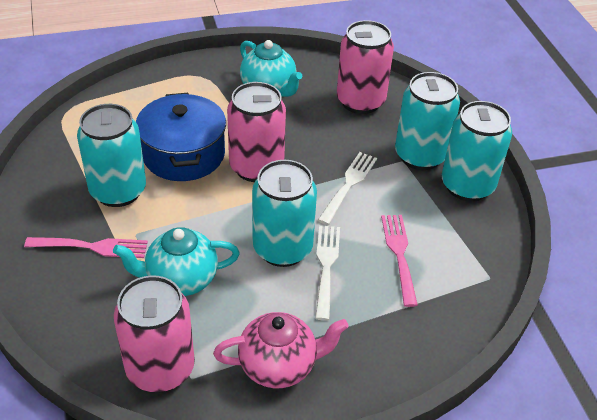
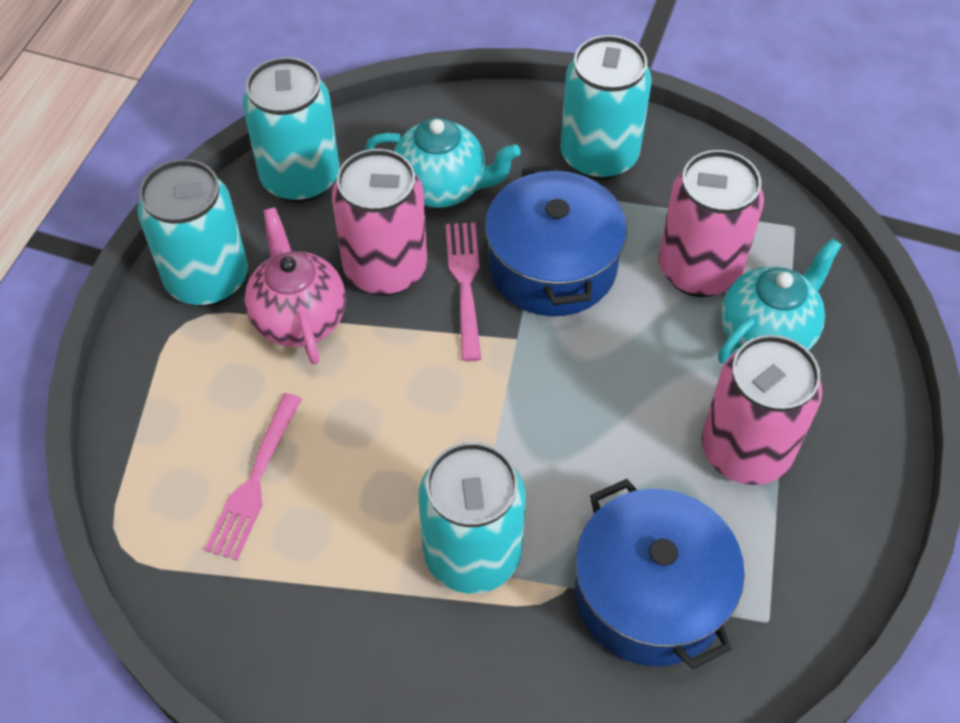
blue pot: 1 -> 2
white fork: 2 -> 0

